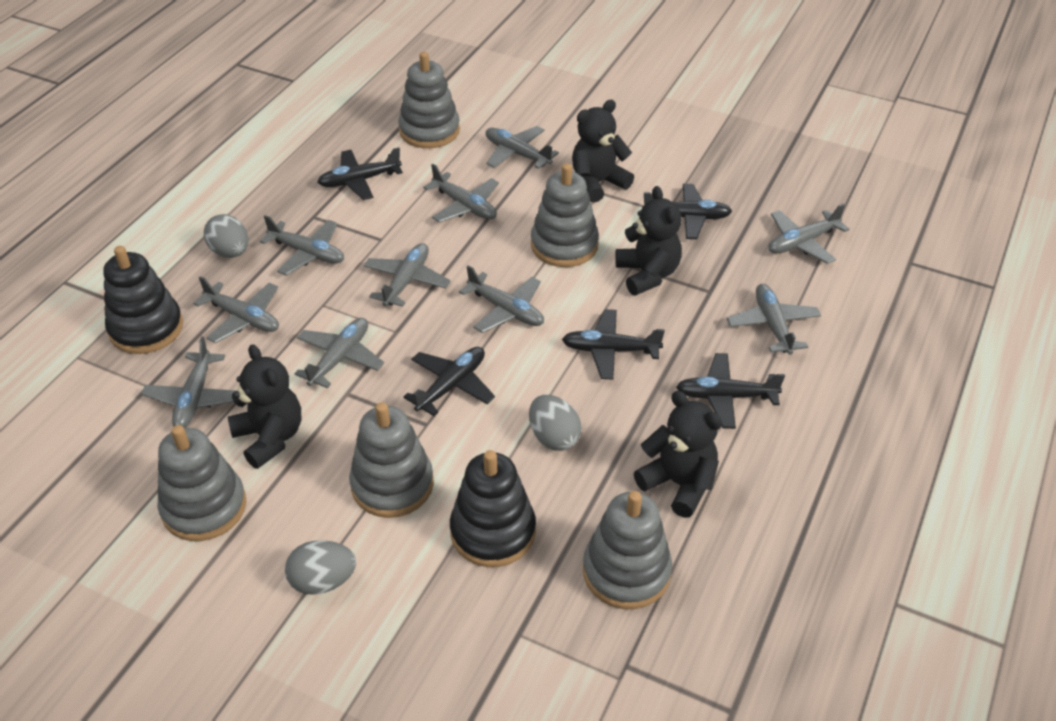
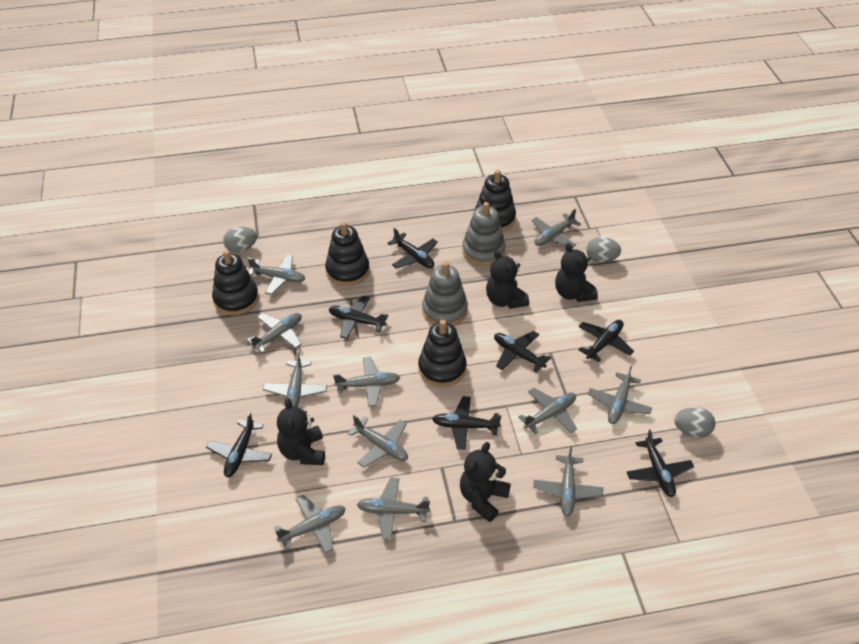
black plane: 5 -> 7
black stacking toy: 2 -> 4
grey plane: 10 -> 11
grey stacking toy: 5 -> 2

